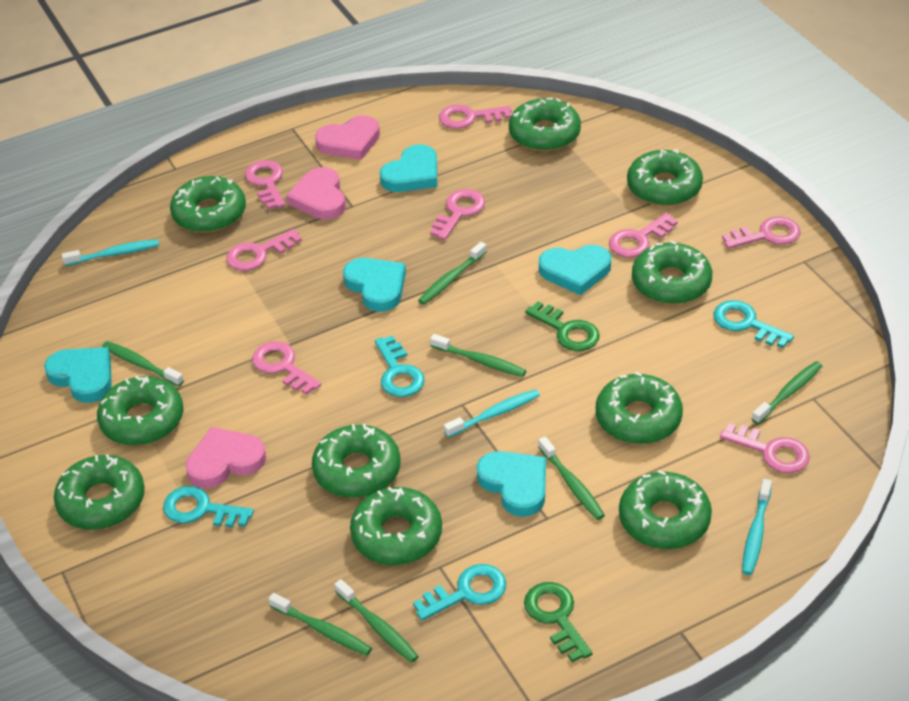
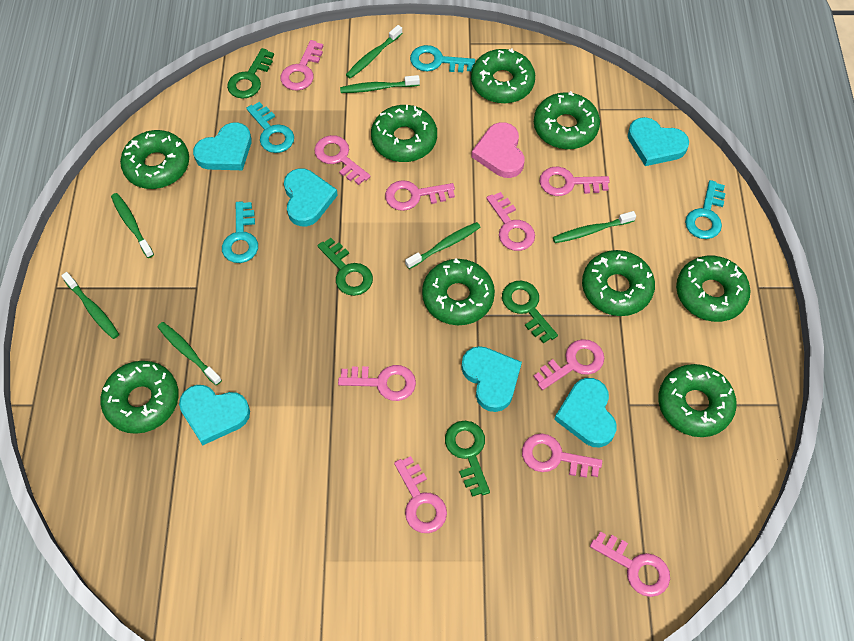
green donut: 10 -> 9
green key: 2 -> 4
pink heart: 3 -> 1
pink key: 8 -> 10
turquoise heart: 5 -> 6
turquoise toothbrush: 3 -> 0

